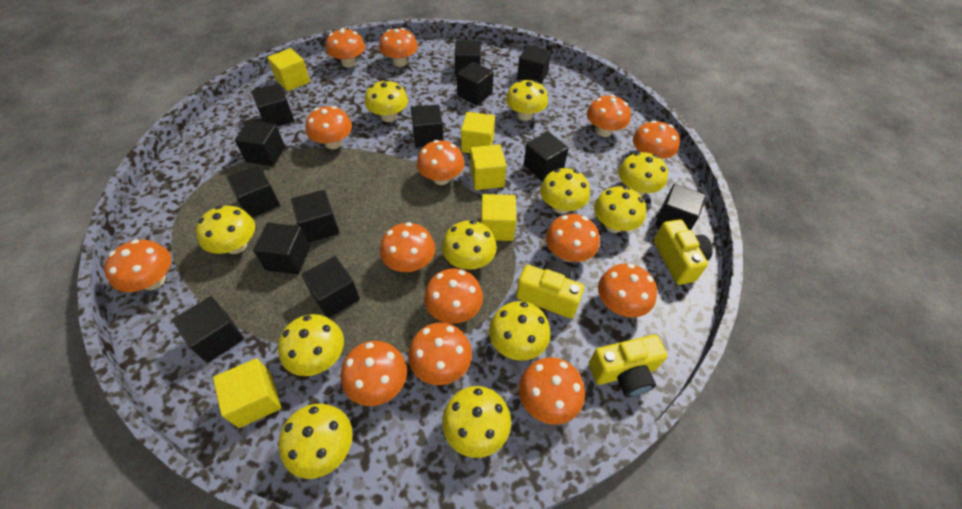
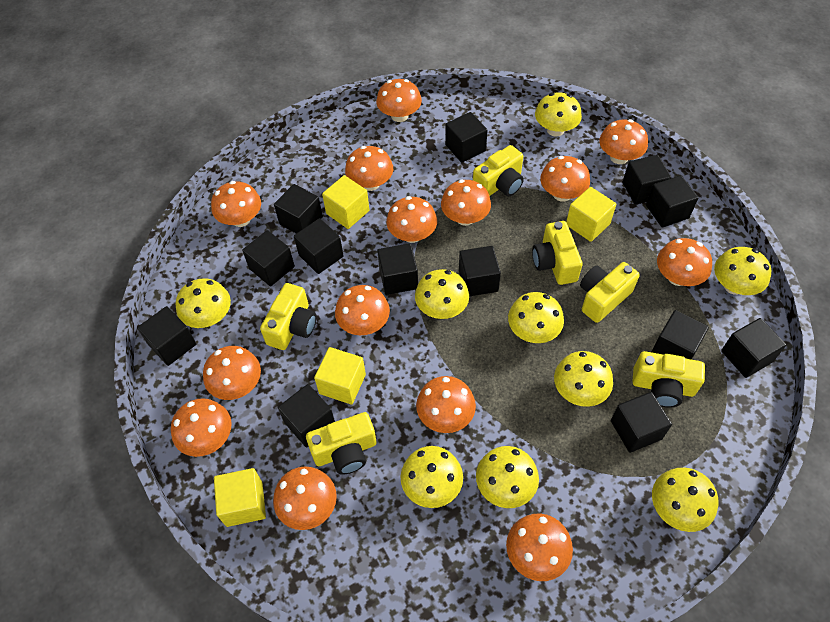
yellow camera: 3 -> 6
yellow cube: 5 -> 4
yellow mushroom: 11 -> 9

